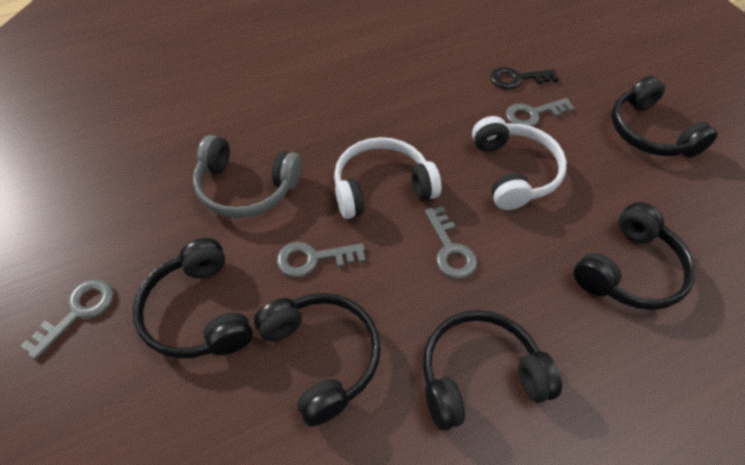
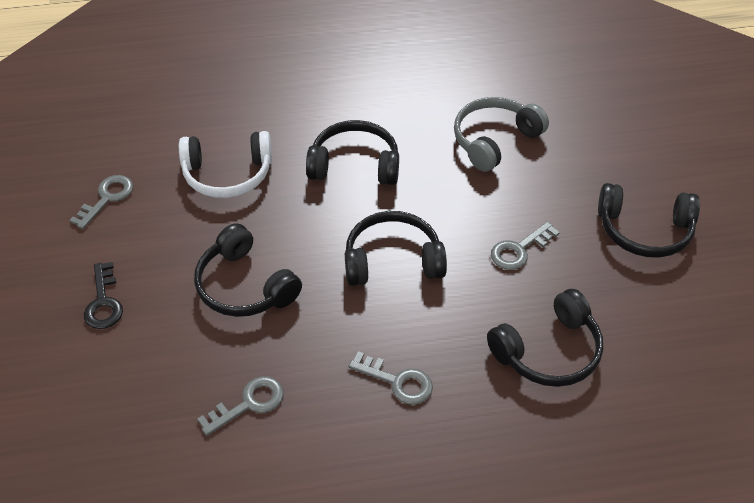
white headphones: 2 -> 1

